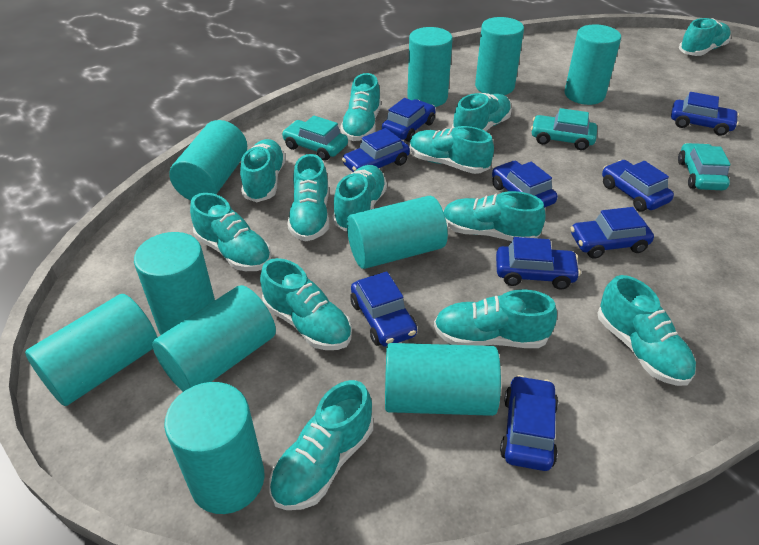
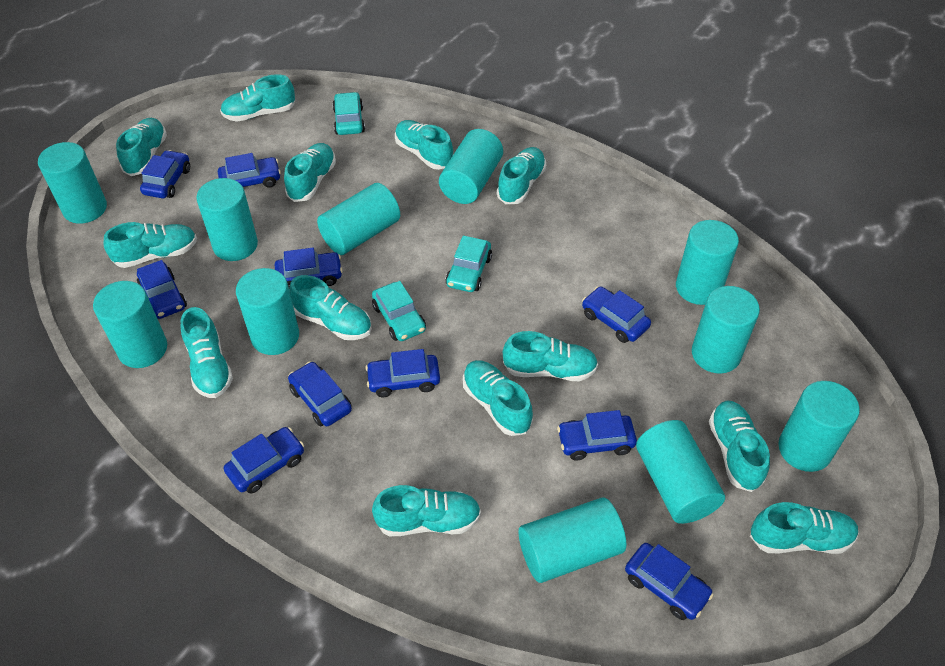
blue car: 9 -> 10
turquoise cylinder: 10 -> 11

